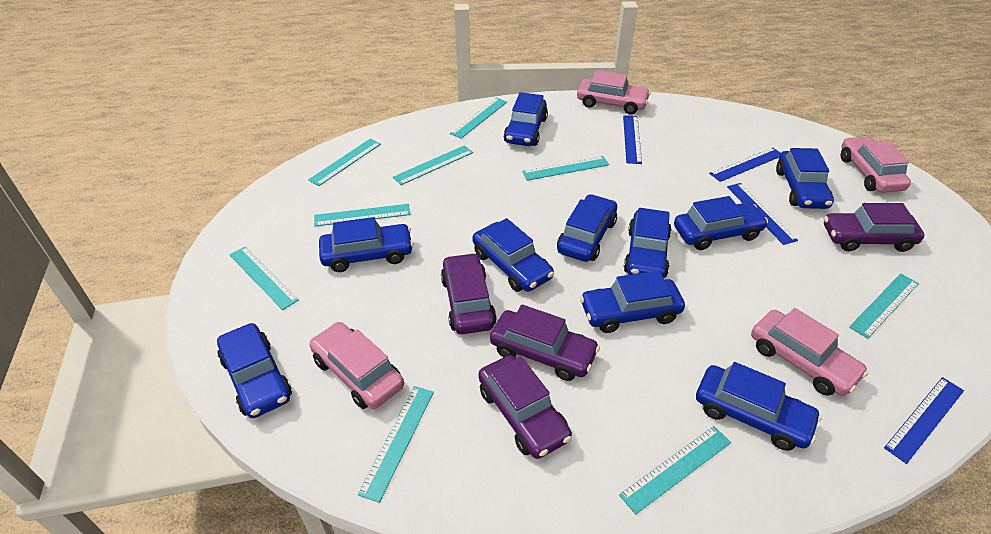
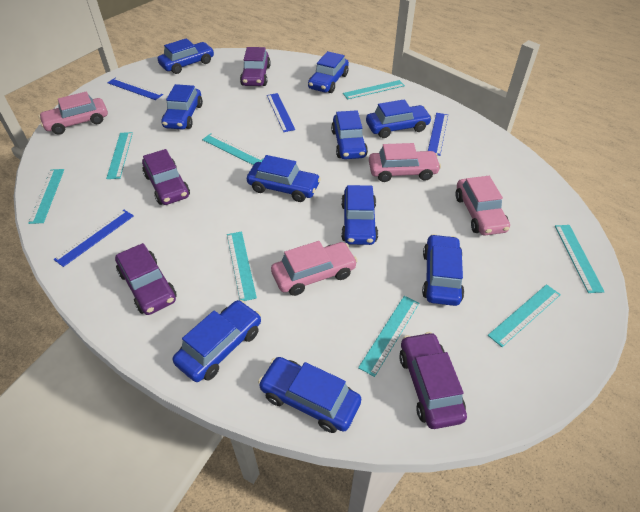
turquoise ruler: 9 -> 8

